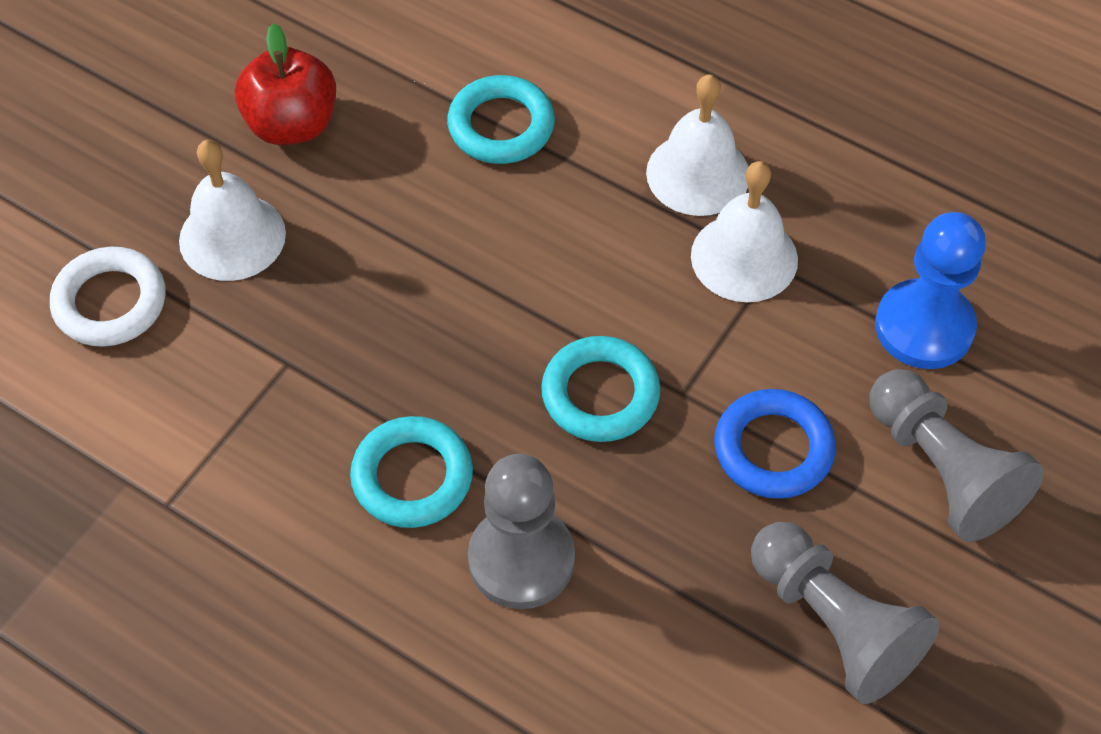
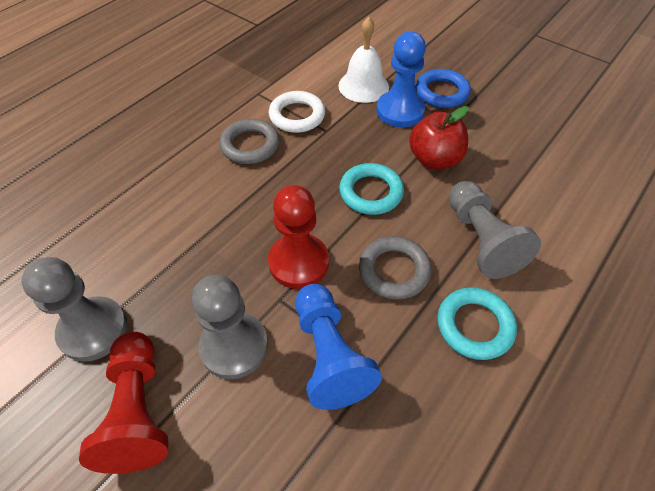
blue pawn: 1 -> 2
grey ring: 0 -> 2
red pawn: 0 -> 2
turquoise ring: 3 -> 2
white bell: 3 -> 1

